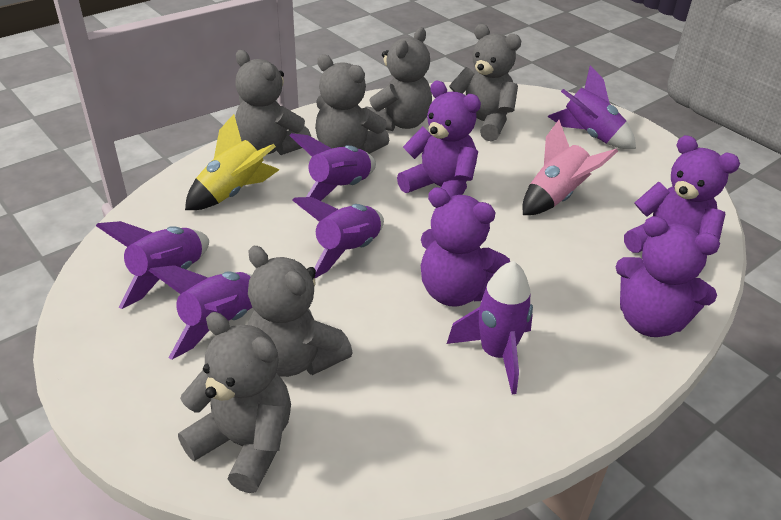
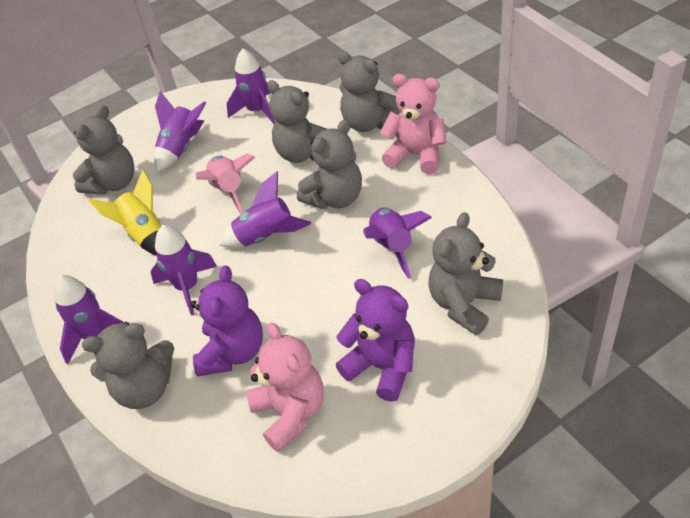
pink teddy bear: 0 -> 2
purple teddy bear: 4 -> 2

